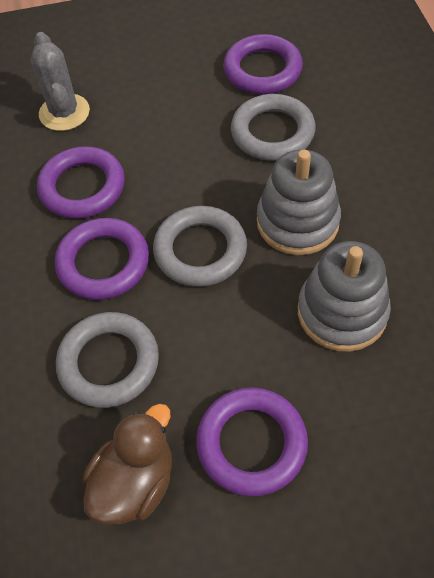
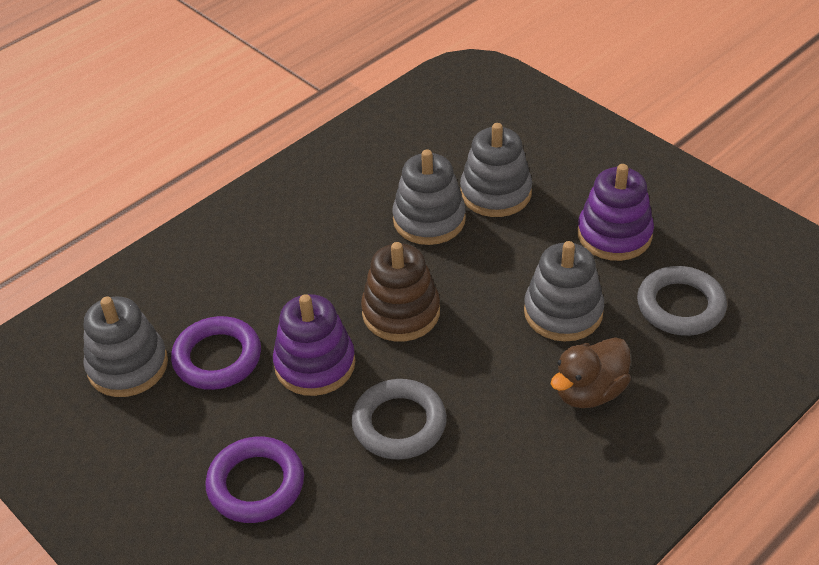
brown stacking toy: 0 -> 1
grey cactus: 1 -> 0
grey ring: 3 -> 2
grey stacking toy: 2 -> 4
purple ring: 4 -> 2
purple stacking toy: 0 -> 2

